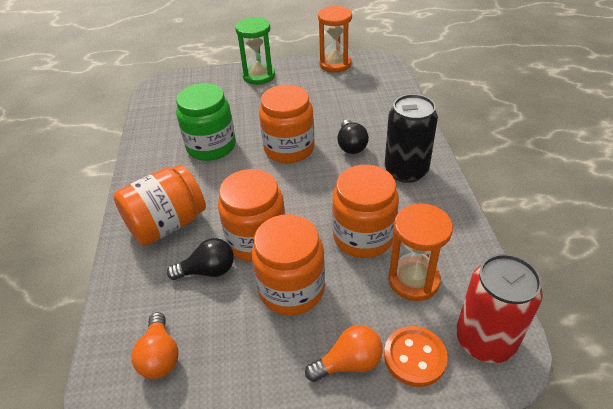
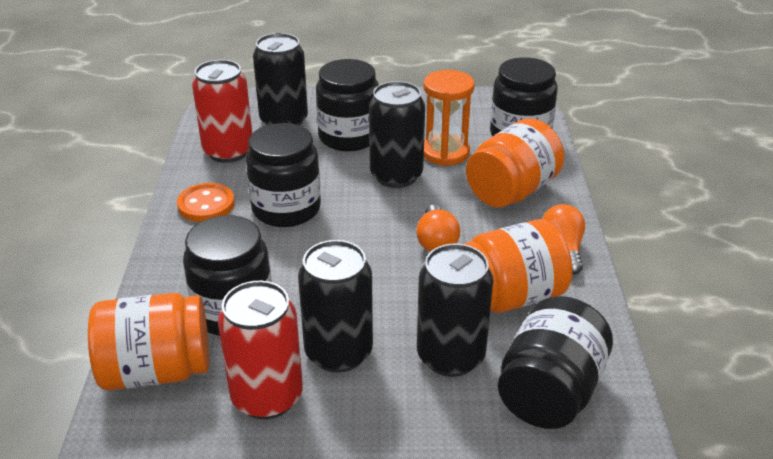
black can: 1 -> 4
black jar: 0 -> 5
black light bulb: 2 -> 0
green hourglass: 1 -> 0
green jar: 1 -> 0
orange hourglass: 2 -> 1
orange jar: 5 -> 3
red can: 1 -> 2

